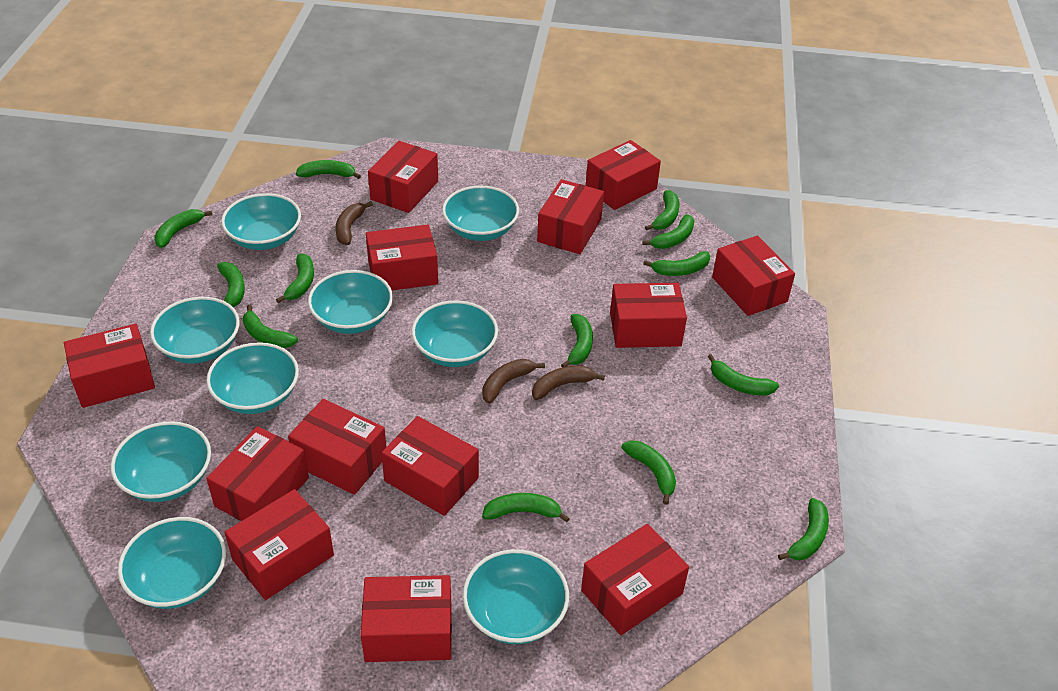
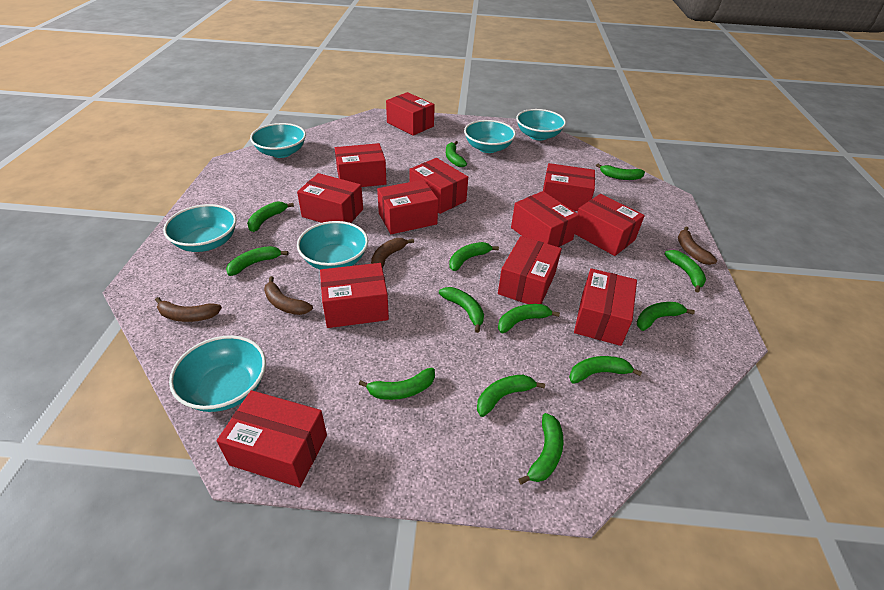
brown banana: 3 -> 4
red box: 13 -> 12
turquoise bowl: 9 -> 6

